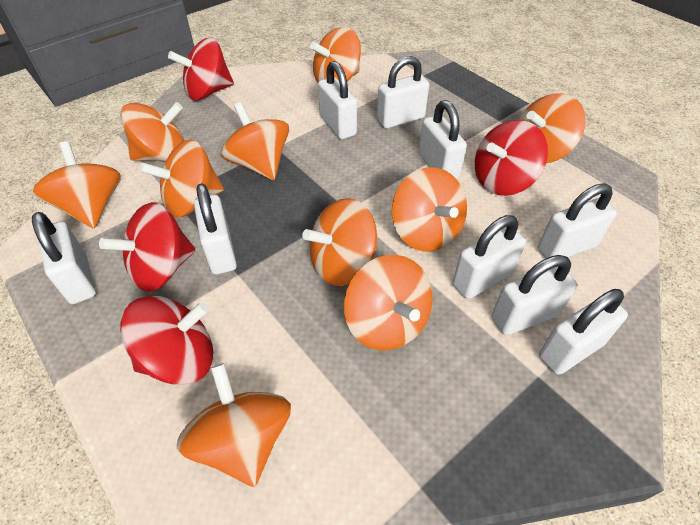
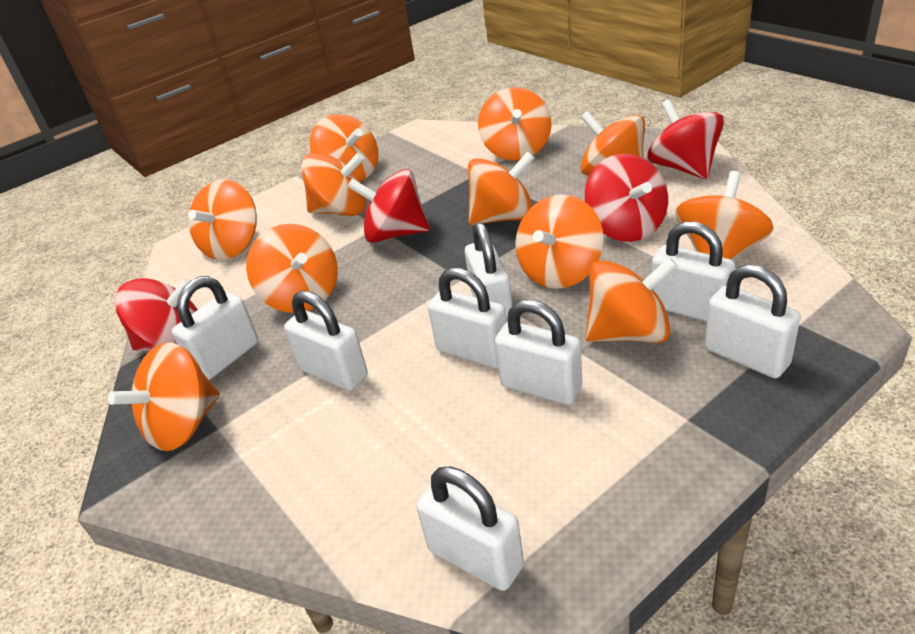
orange spinning top: 10 -> 11
white padlock: 9 -> 8

